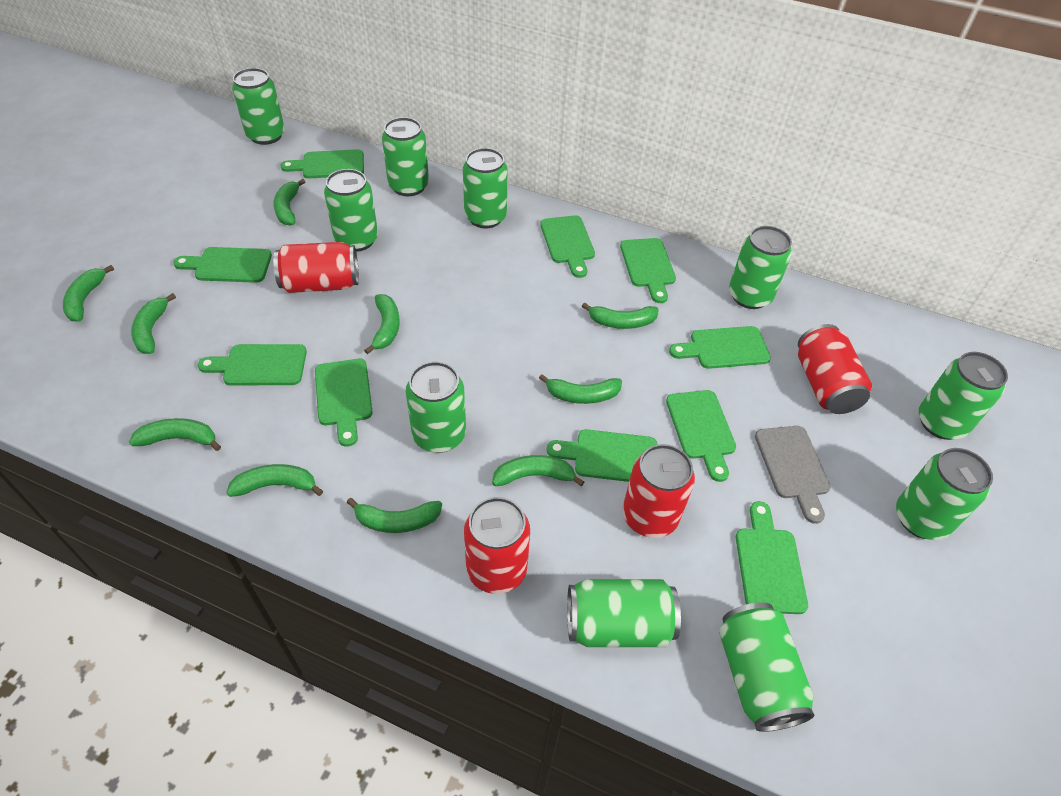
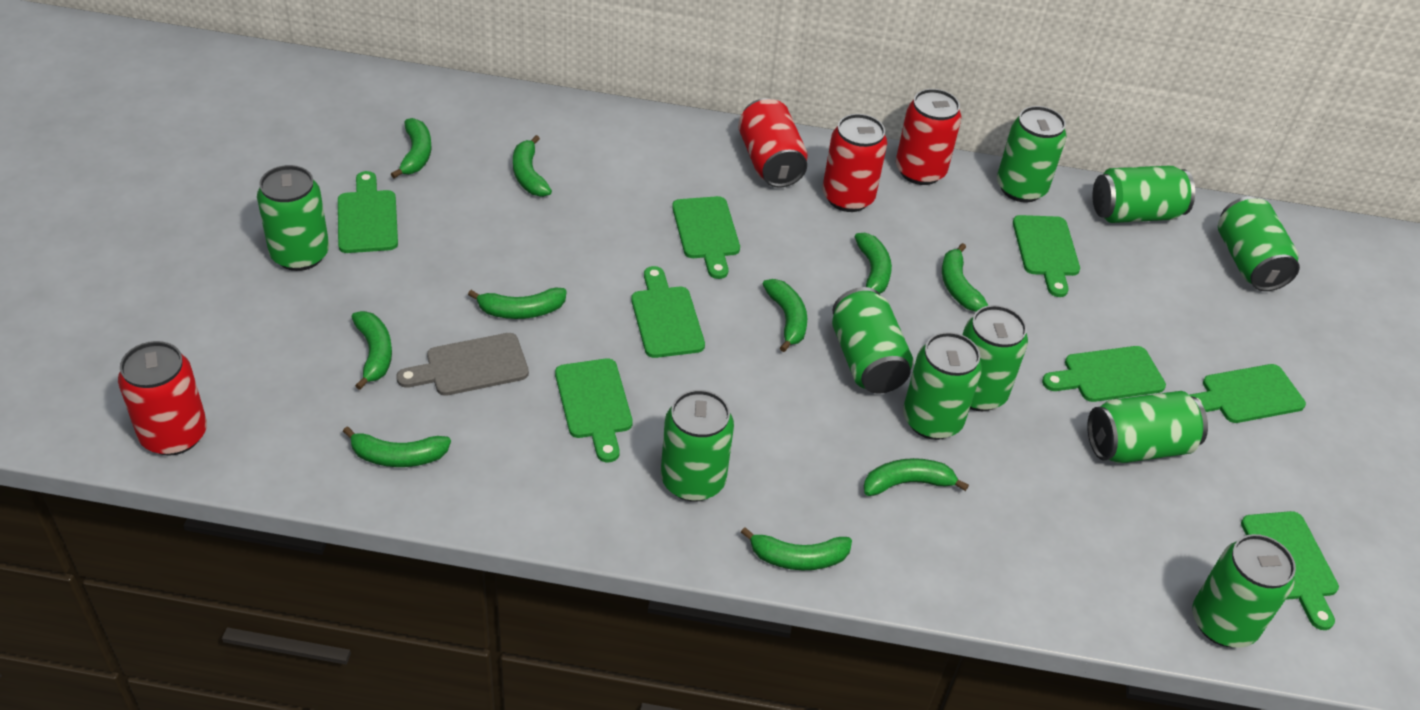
green cutting board: 10 -> 8

